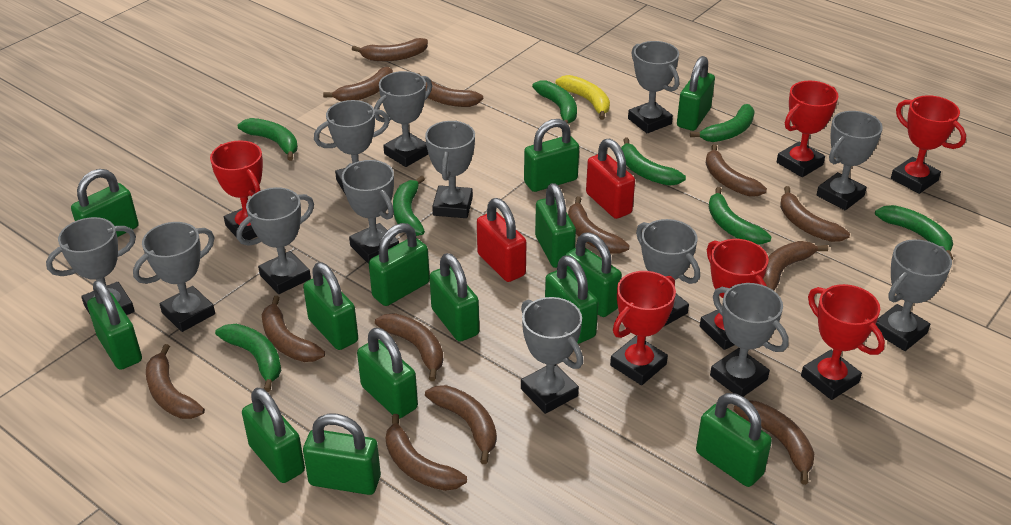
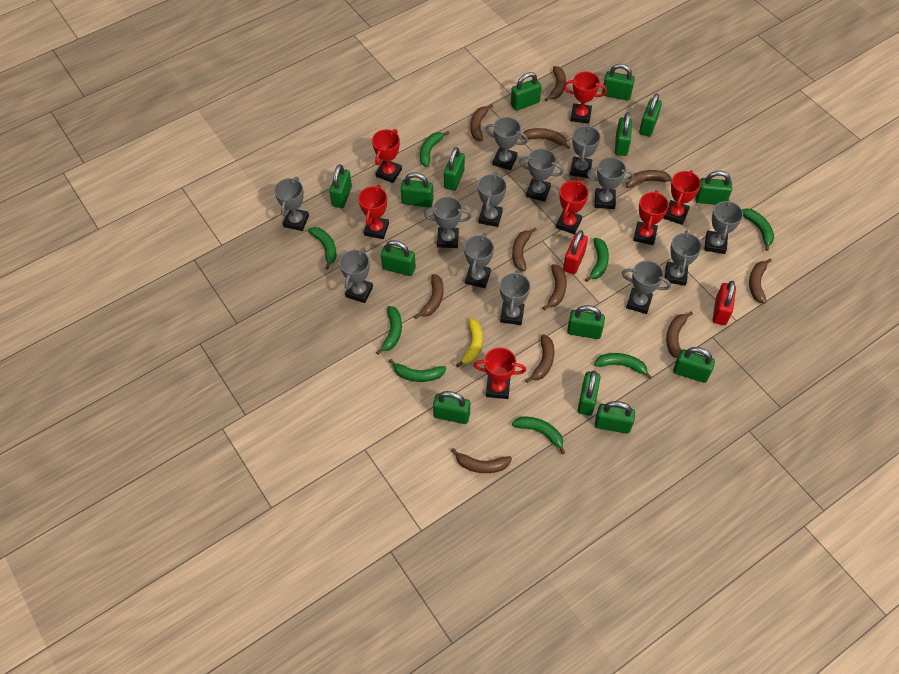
brown banana: 13 -> 11
red trophy: 6 -> 7

